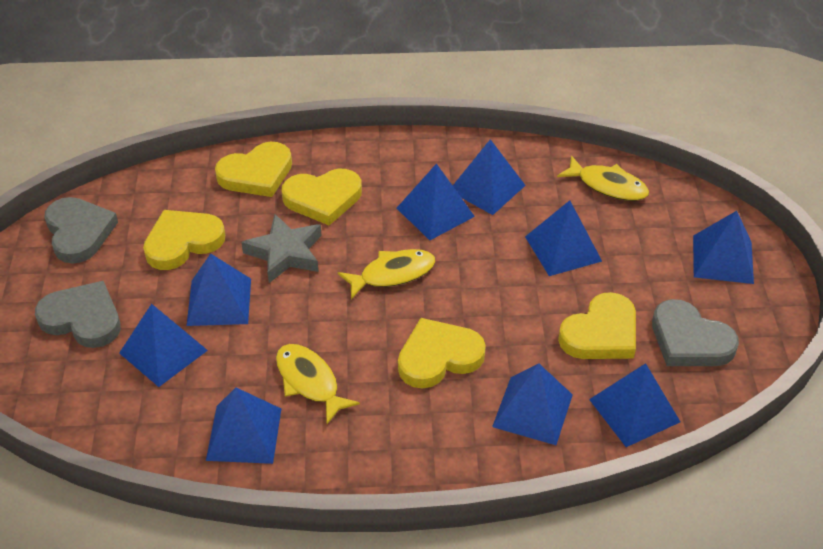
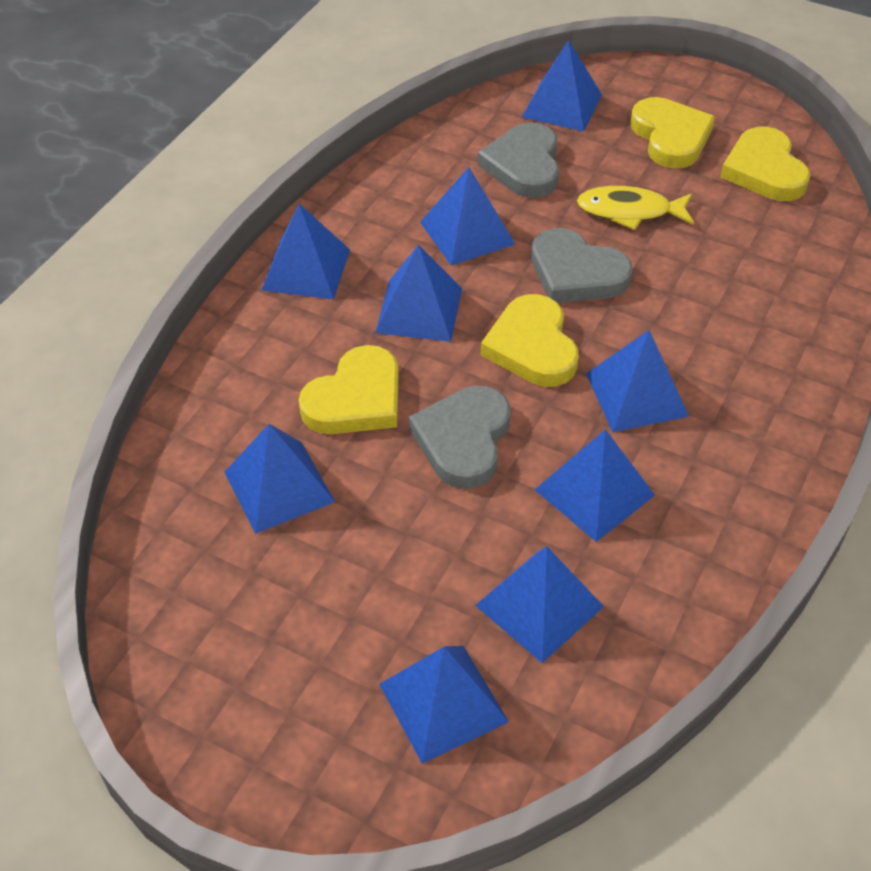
grey star: 1 -> 0
yellow fish: 3 -> 1
yellow heart: 5 -> 4

